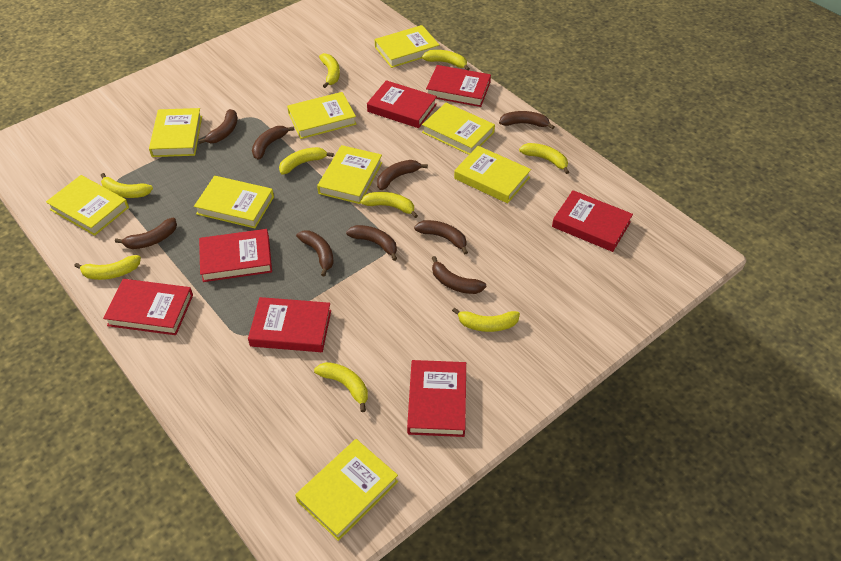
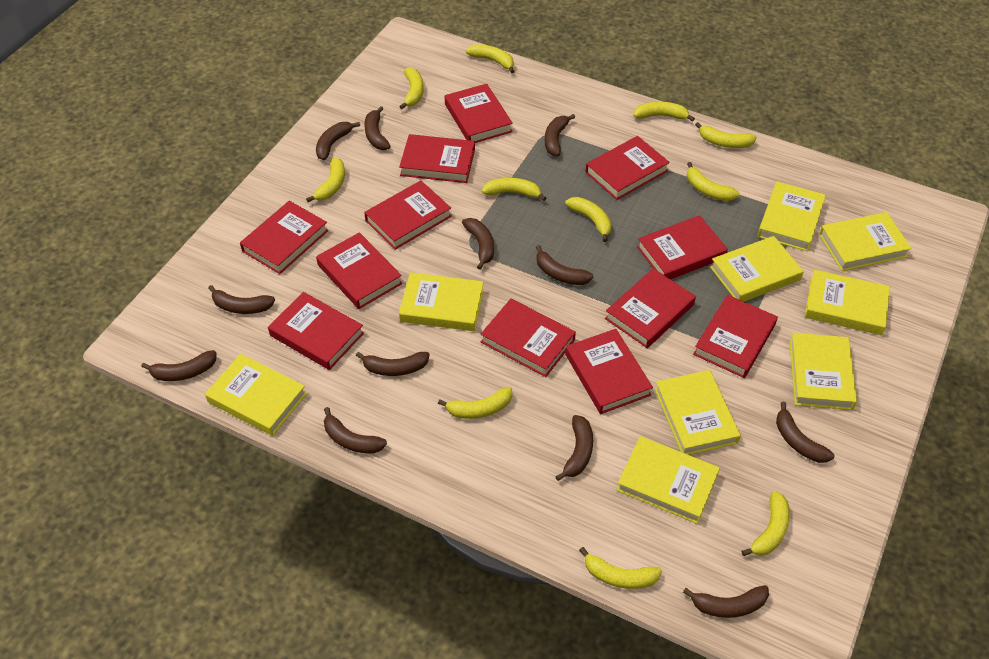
brown banana: 9 -> 12
red book: 7 -> 12
yellow banana: 9 -> 11

